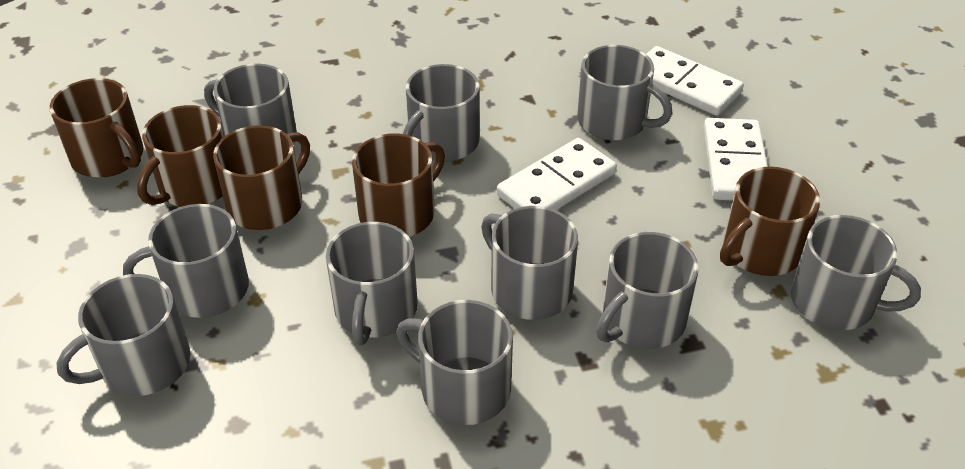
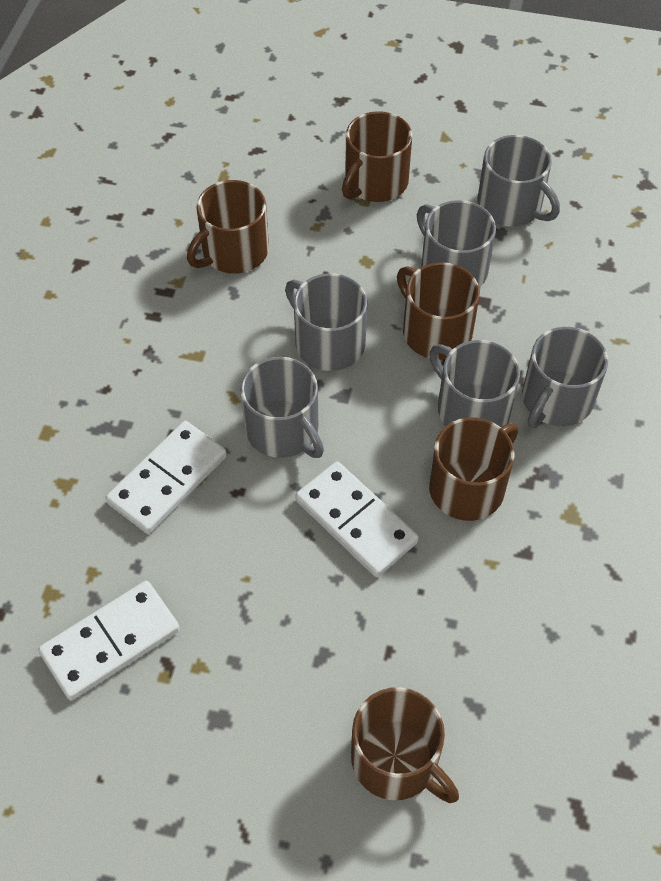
grey mug: 10 -> 6

